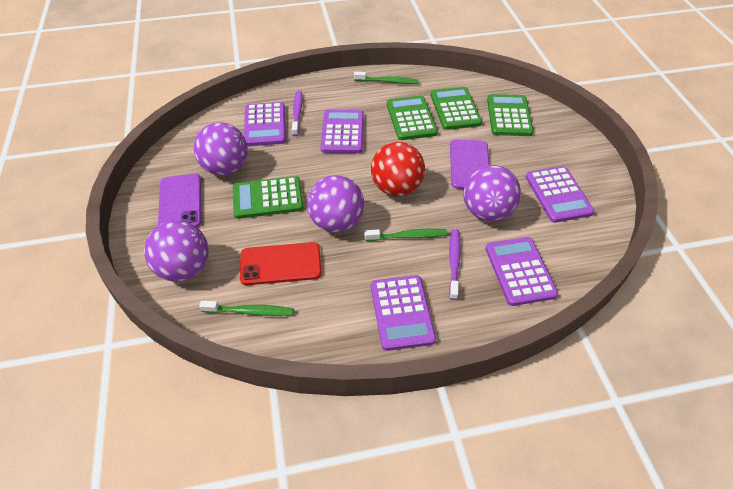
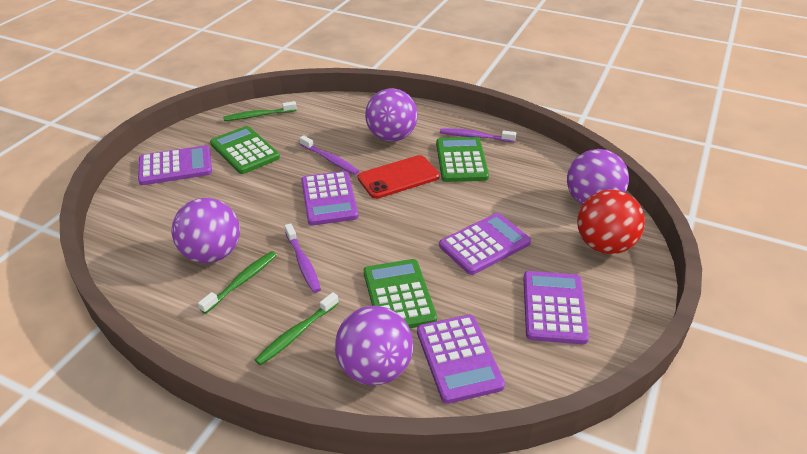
green calculator: 4 -> 3
purple phone: 2 -> 0
purple toothbrush: 2 -> 3

